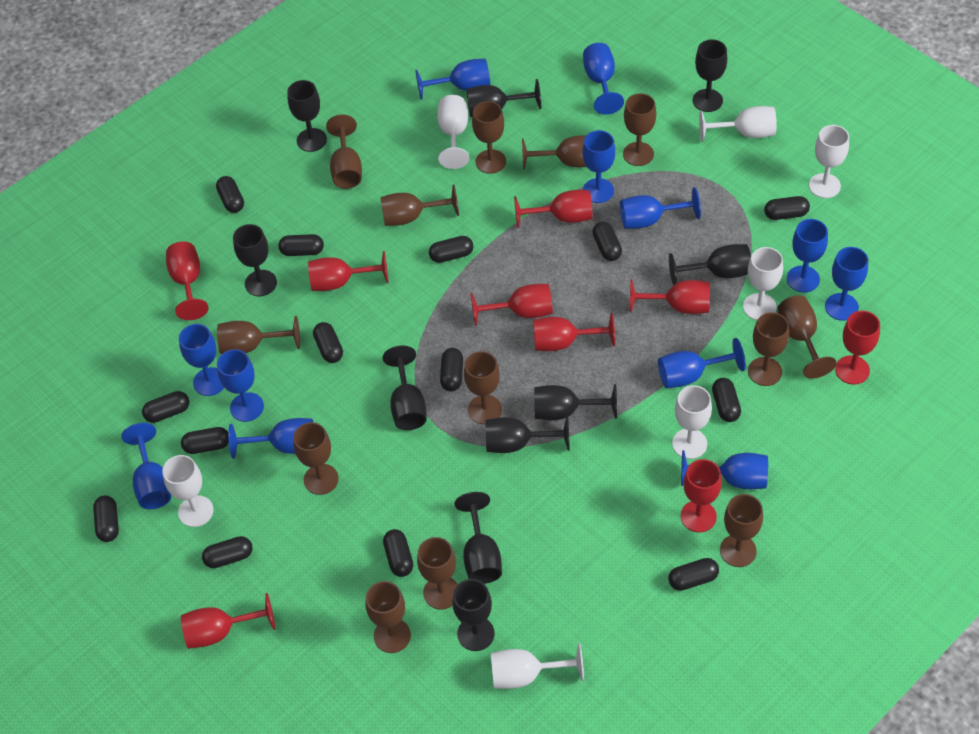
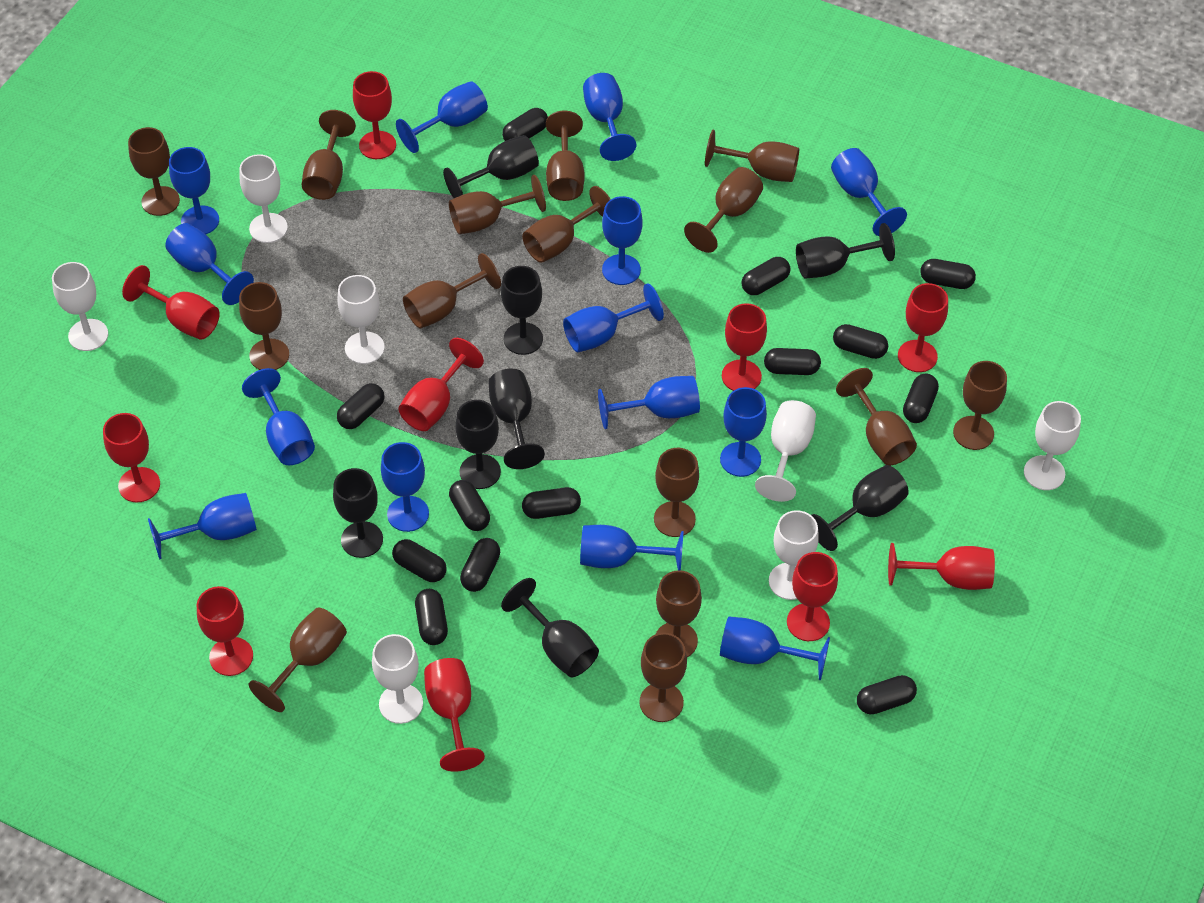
black capsule: 14 -> 13
black goblet: 10 -> 8
blue goblet: 12 -> 14
brown goblet: 13 -> 15
red goblet: 9 -> 10

